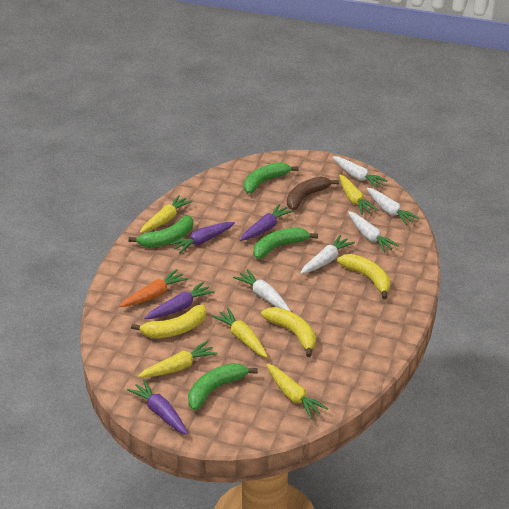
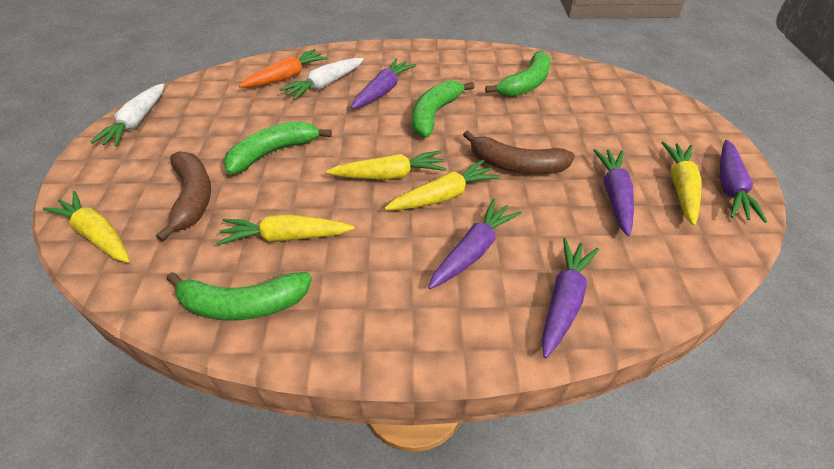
brown banana: 1 -> 2
purple carrot: 4 -> 5
white carrot: 5 -> 2
yellow banana: 3 -> 0

